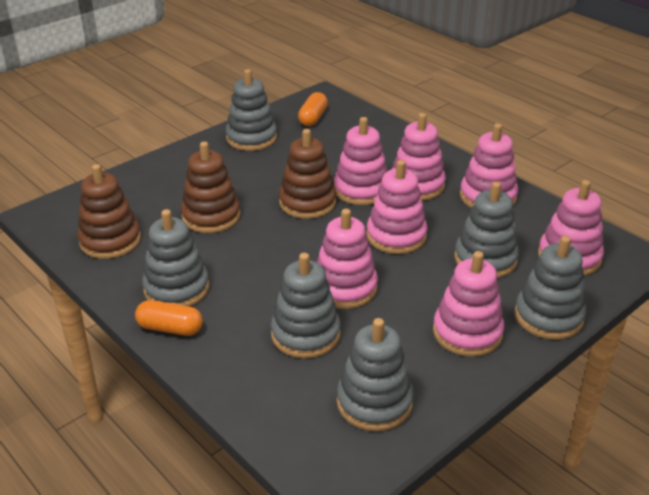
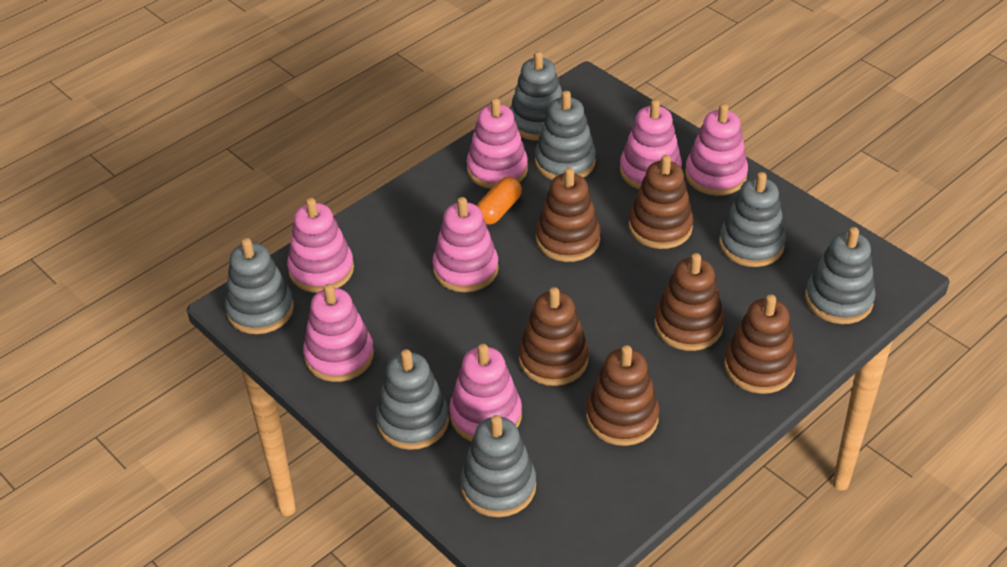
brown stacking toy: 3 -> 6
grey stacking toy: 6 -> 7
orange capsule: 2 -> 1

